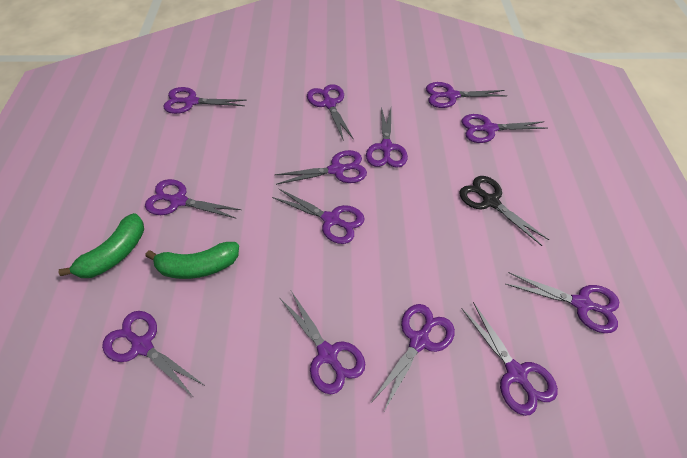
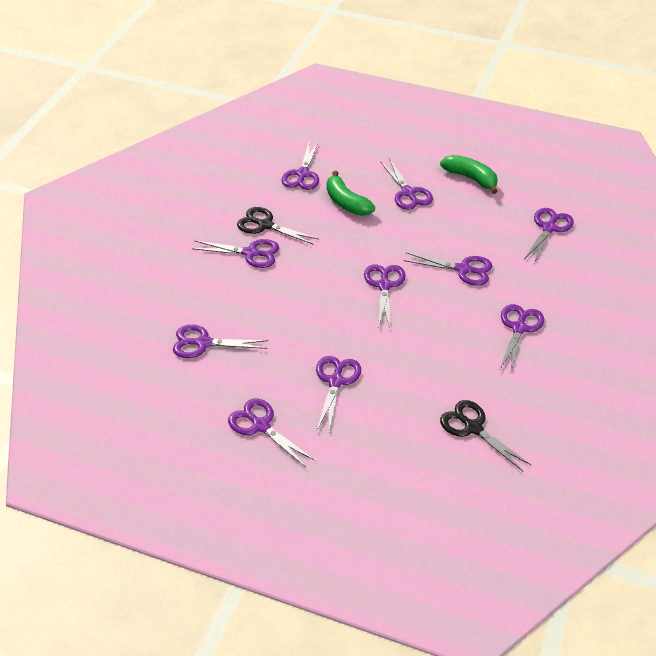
black scissors: 1 -> 2
purple scissors: 13 -> 10

